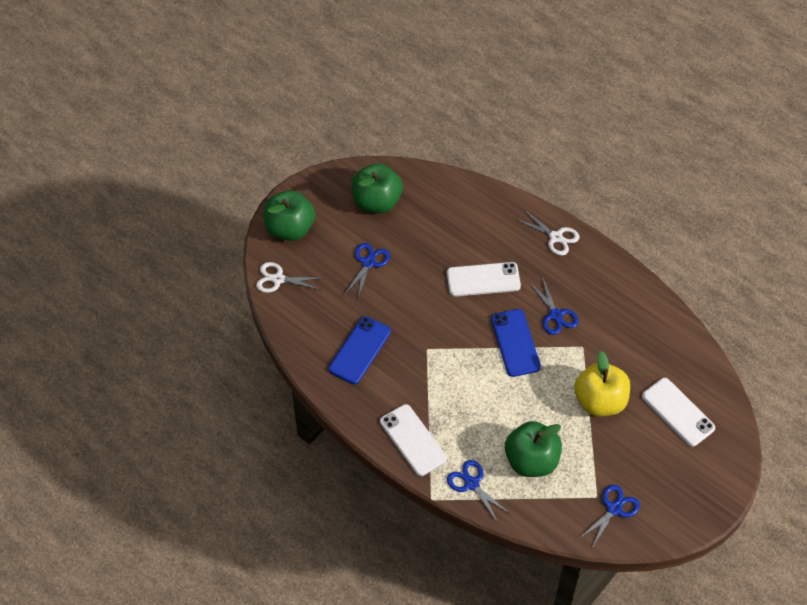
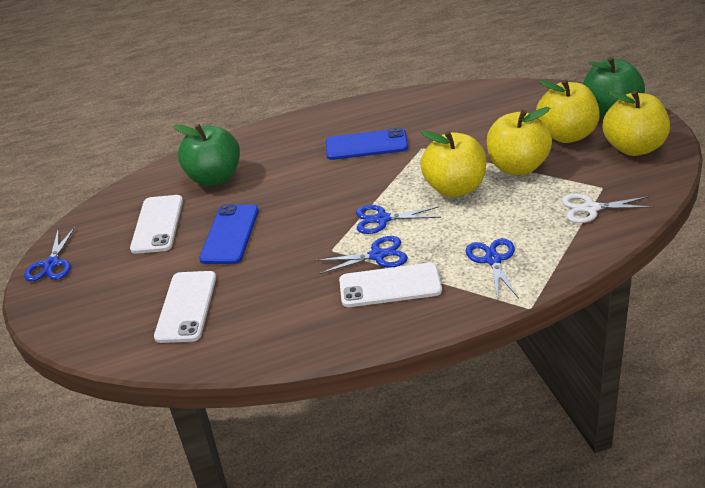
green apple: 3 -> 2
white scissors: 2 -> 1
yellow apple: 1 -> 4

